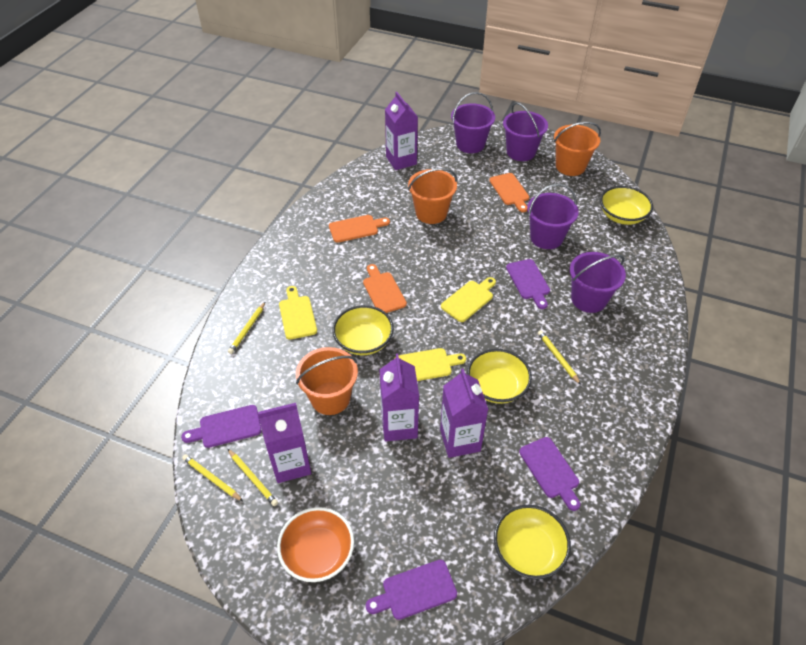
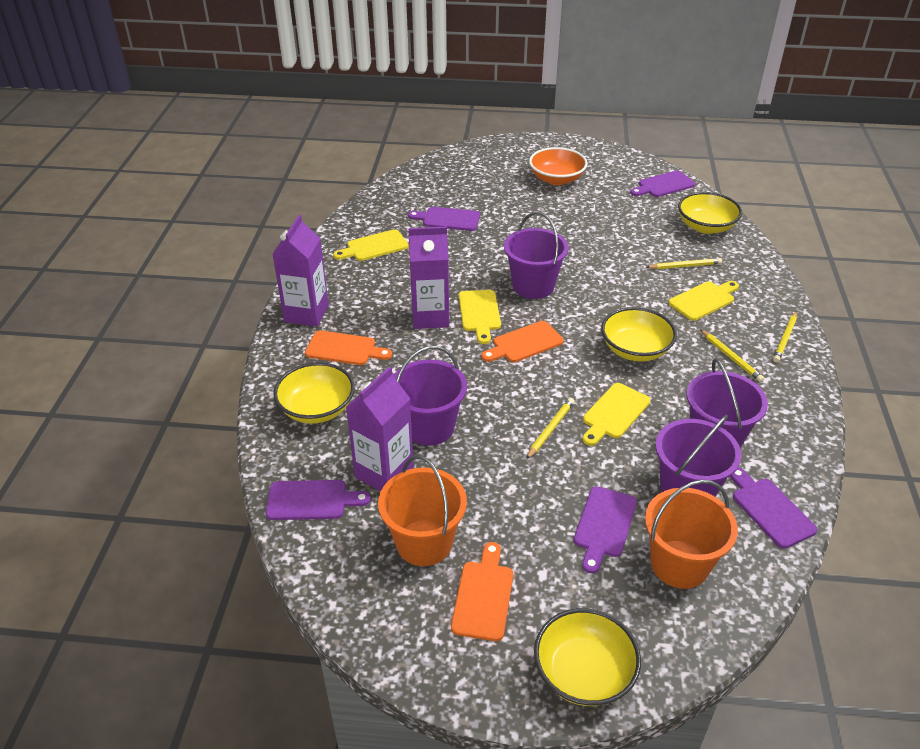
orange bucket: 3 -> 2
purple carton: 4 -> 3
purple cutting board: 4 -> 5
yellow cutting board: 3 -> 4

